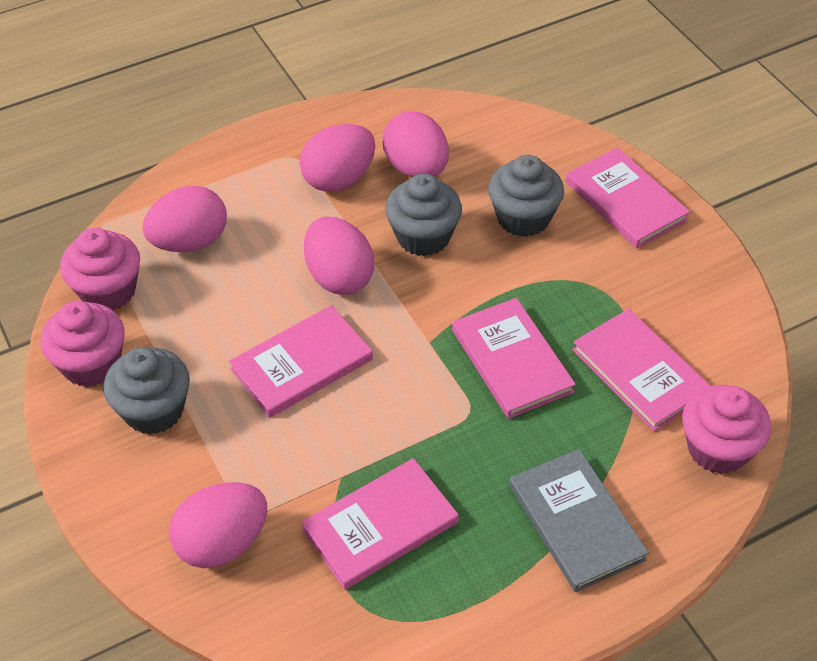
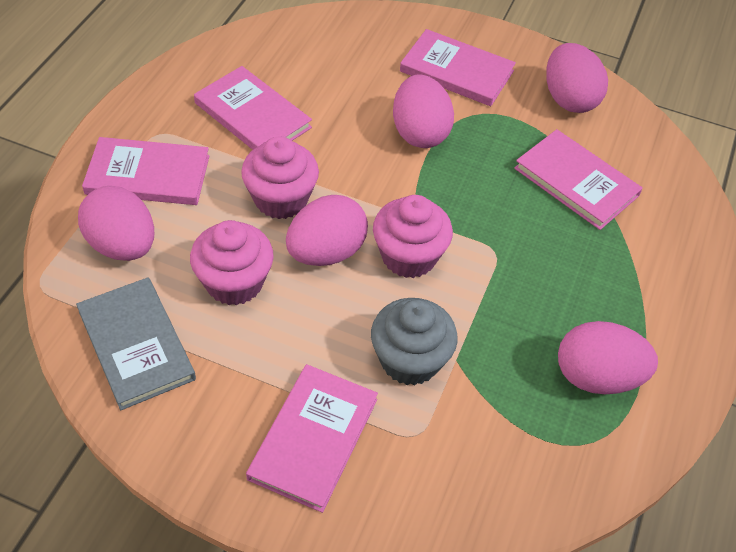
grey cupcake: 3 -> 1

